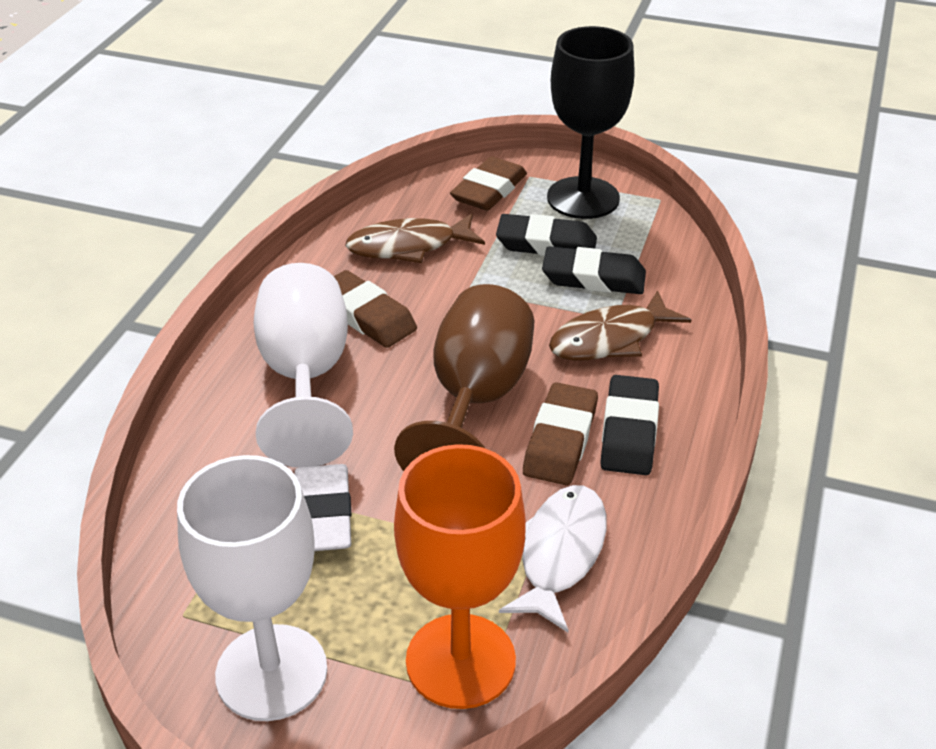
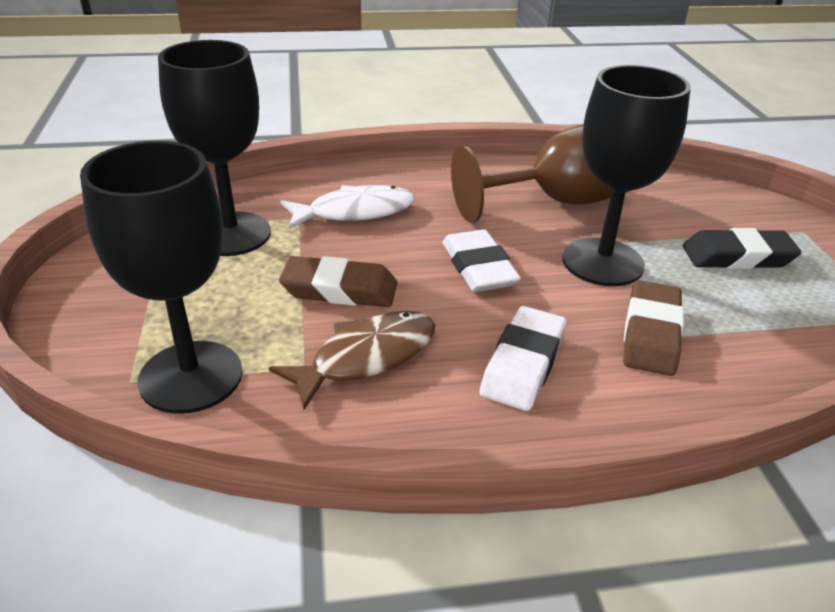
black eraser: 3 -> 1
black goblet: 1 -> 3
brown eraser: 3 -> 2
brown fish: 2 -> 1
orange goblet: 1 -> 0
white eraser: 1 -> 2
white goblet: 2 -> 0

